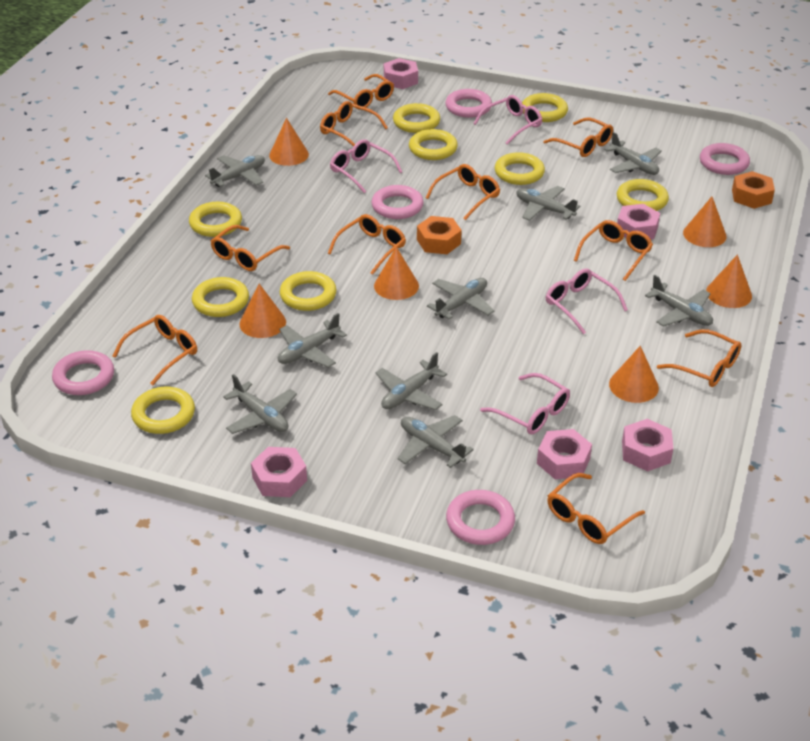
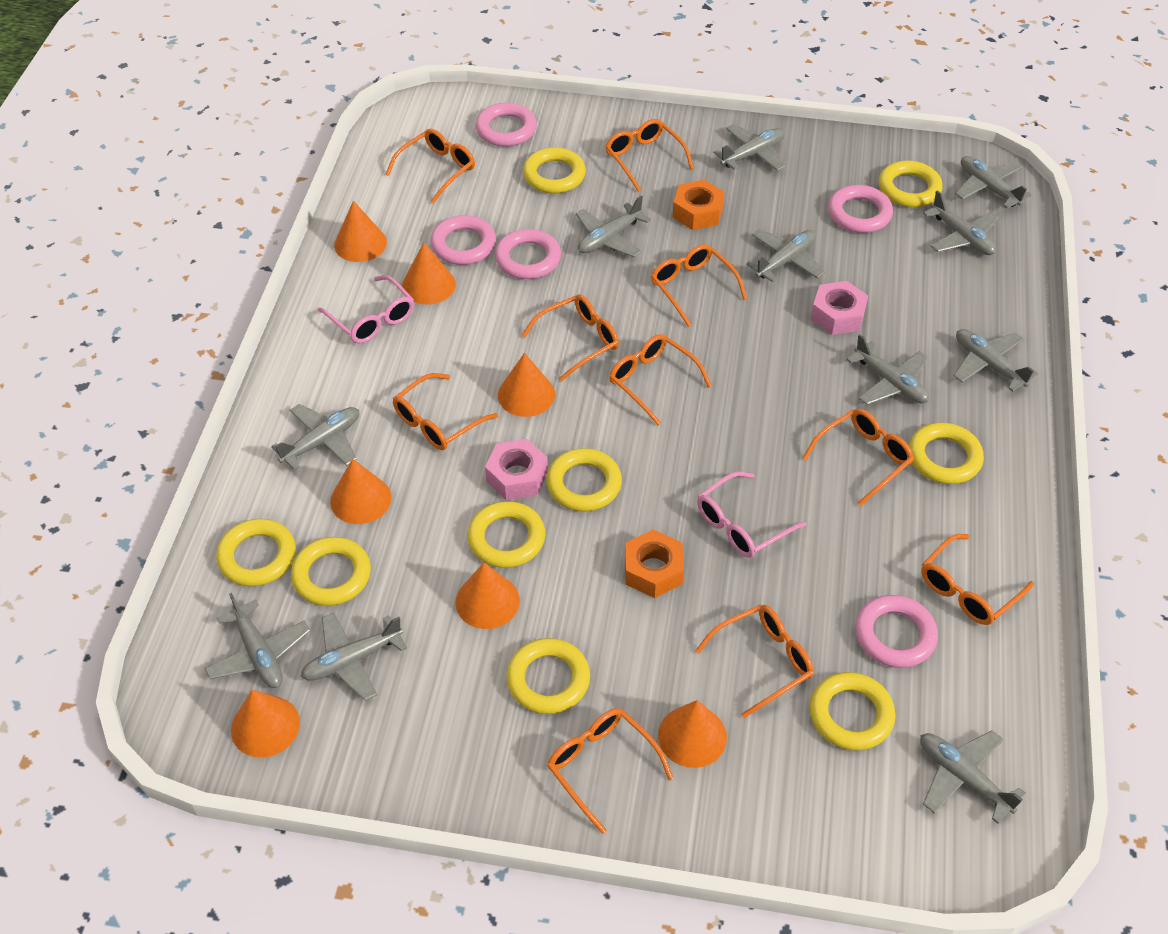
grey plane: 9 -> 11
orange cone: 6 -> 7
pink glasses: 4 -> 2
pink nut: 5 -> 2

